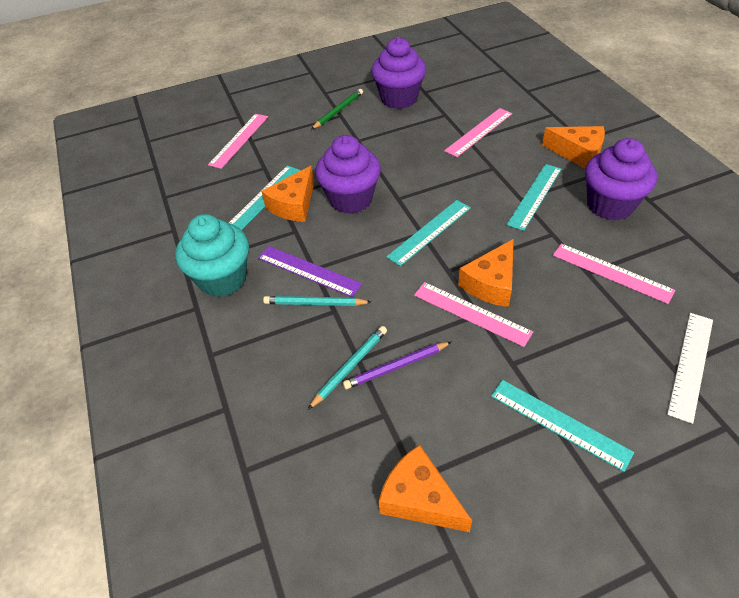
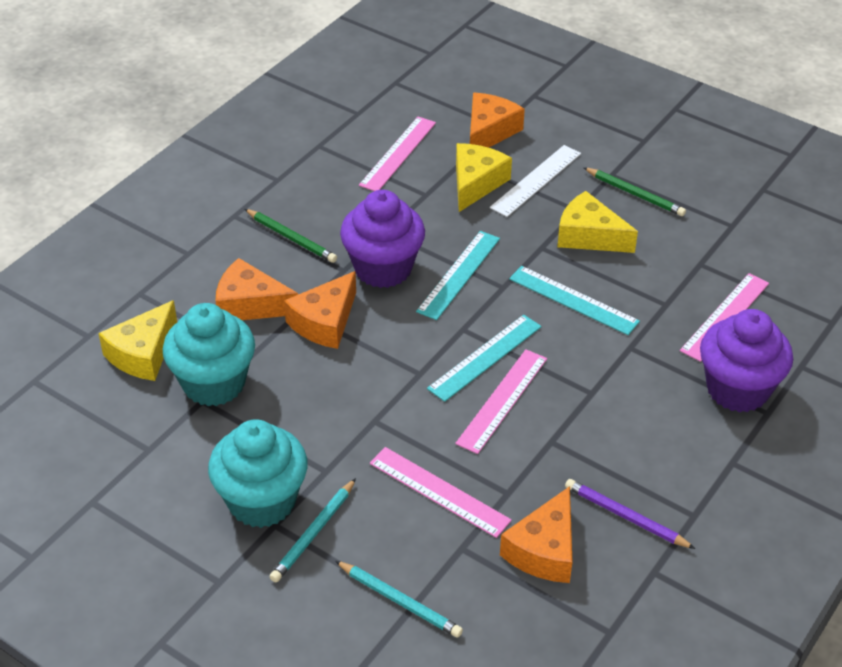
green pencil: 1 -> 2
purple cupcake: 3 -> 2
purple ruler: 1 -> 0
turquoise cupcake: 1 -> 2
turquoise ruler: 4 -> 3
yellow cheese: 0 -> 3

